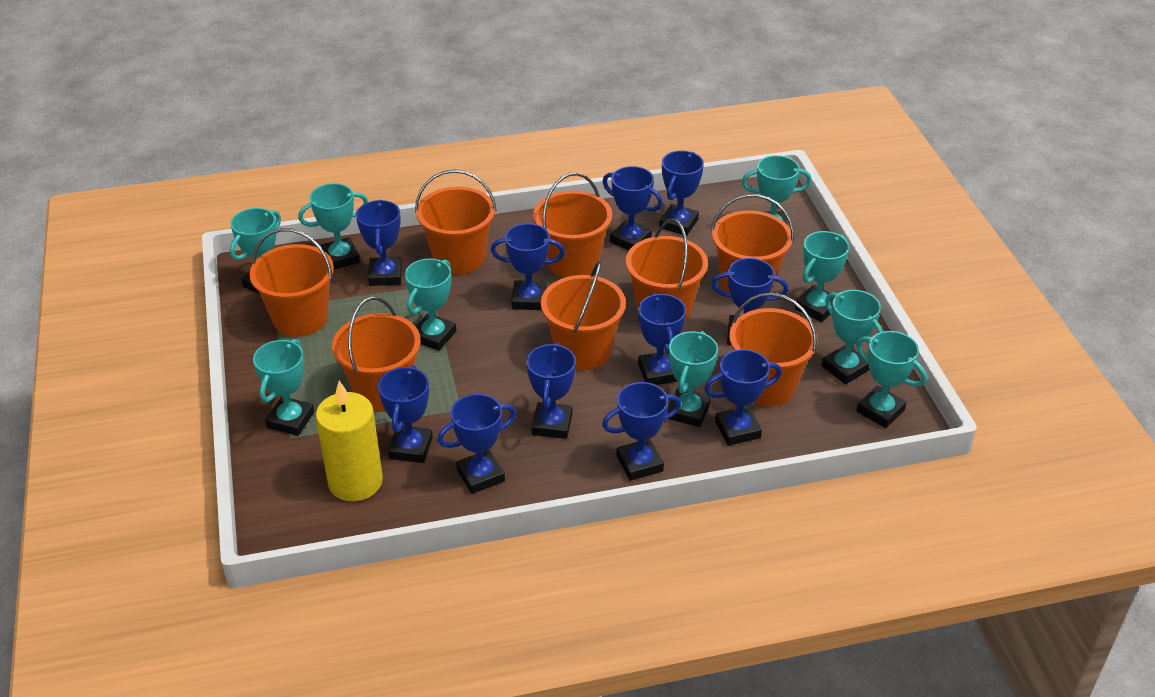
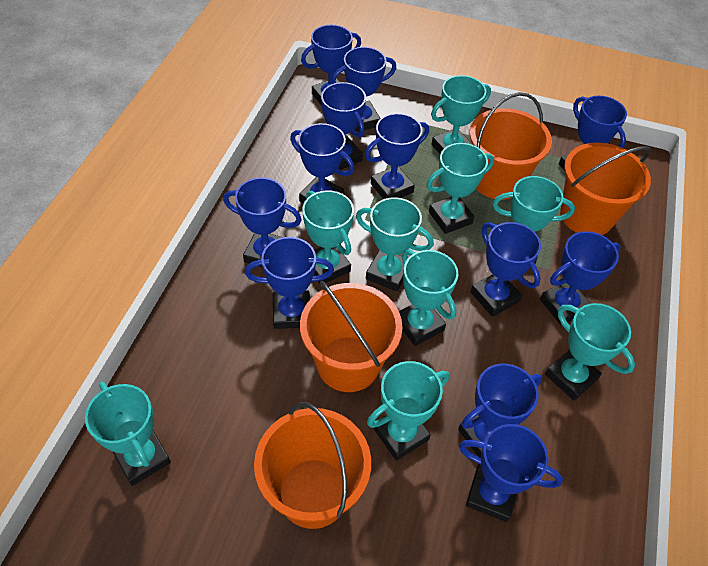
blue trophy: 11 -> 12
orange bucket: 8 -> 4
yellow candle: 1 -> 0

